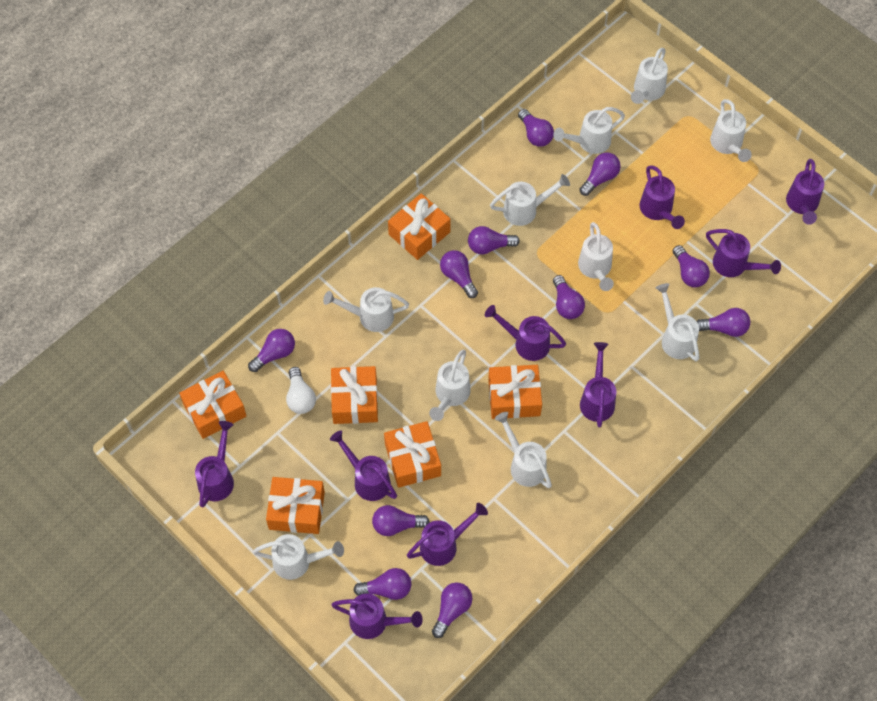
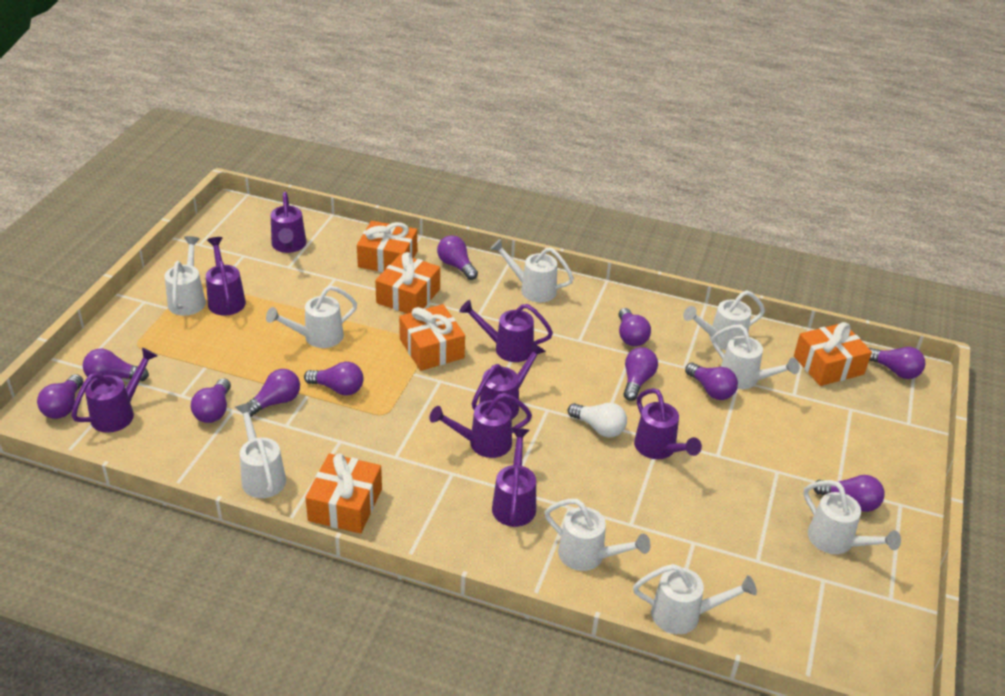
orange gift: 6 -> 5
purple watering can: 9 -> 8
white watering can: 10 -> 9

